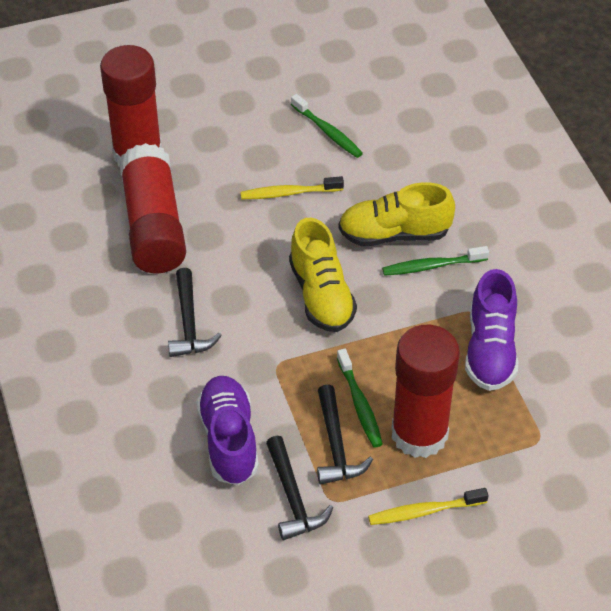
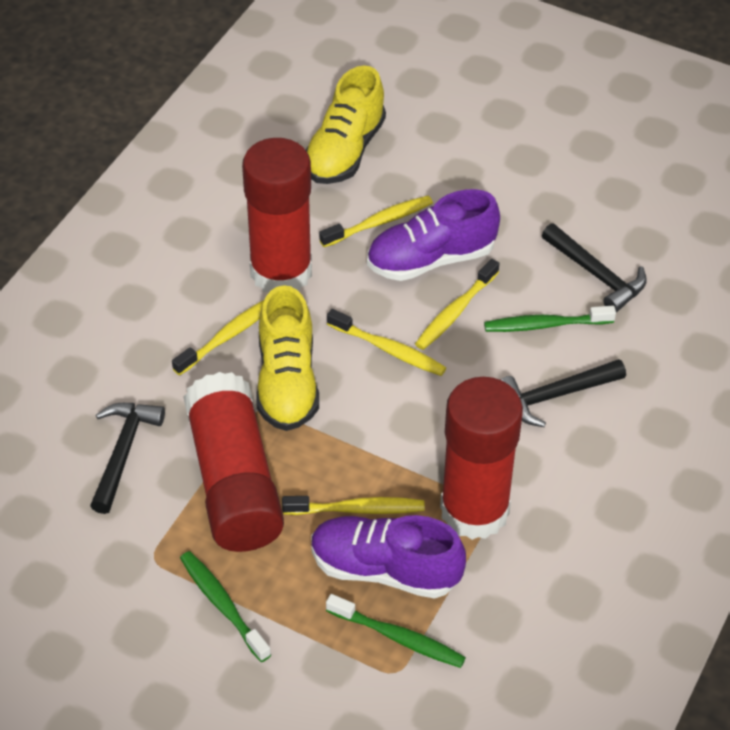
yellow toothbrush: 2 -> 5

